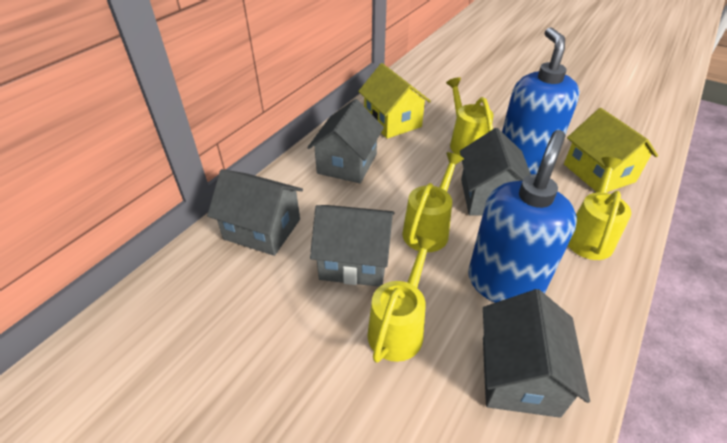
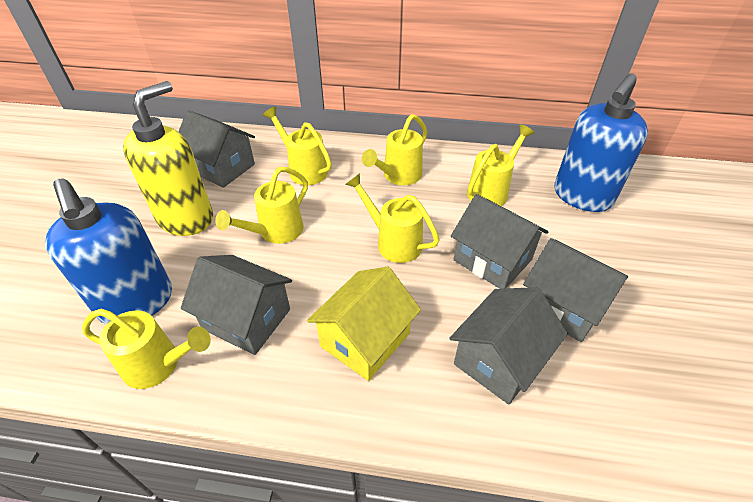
yellow house: 2 -> 1
yellow soap dispenser: 0 -> 1
yellow watering can: 4 -> 6

